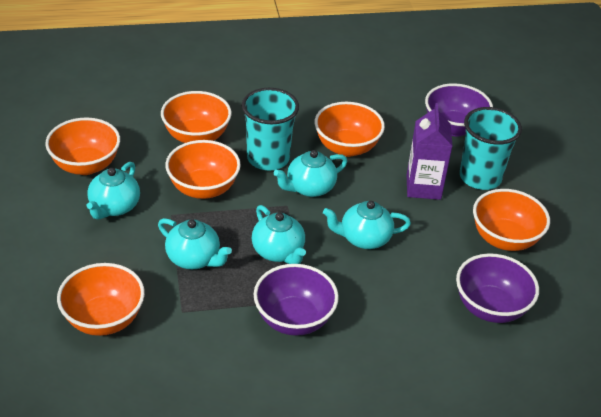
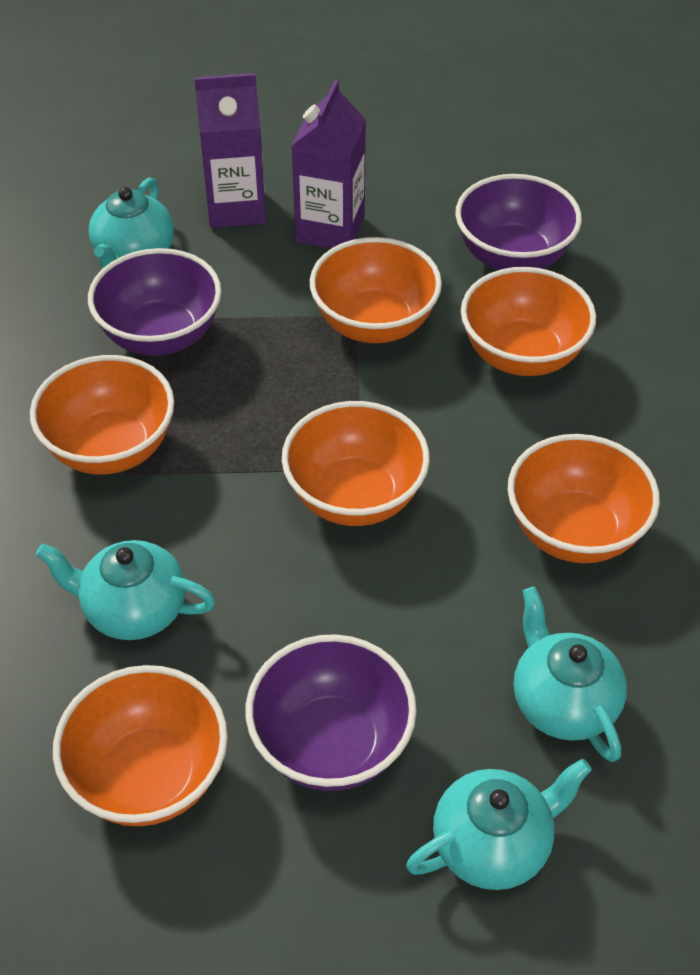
purple carton: 1 -> 2
turquoise cup: 2 -> 0
turquoise teapot: 5 -> 4

